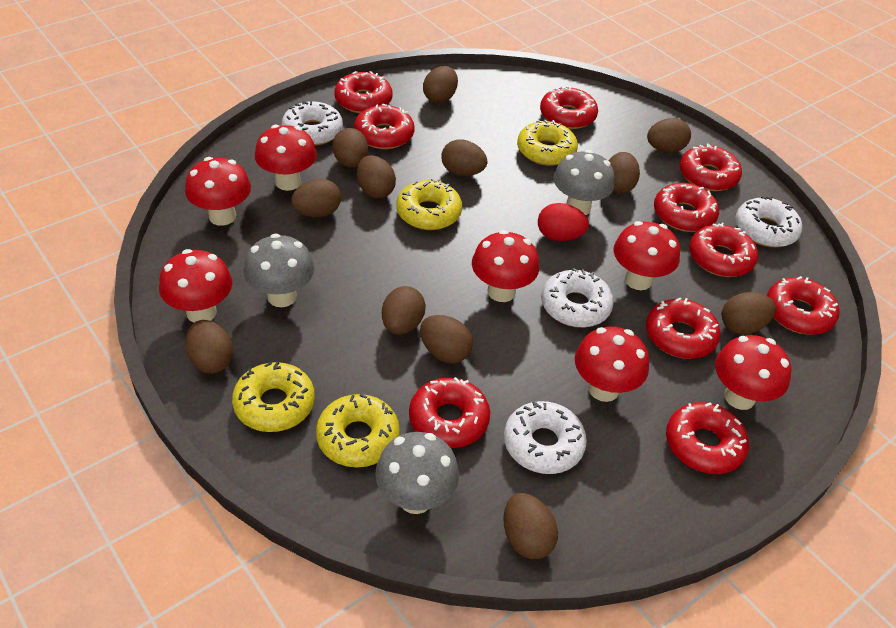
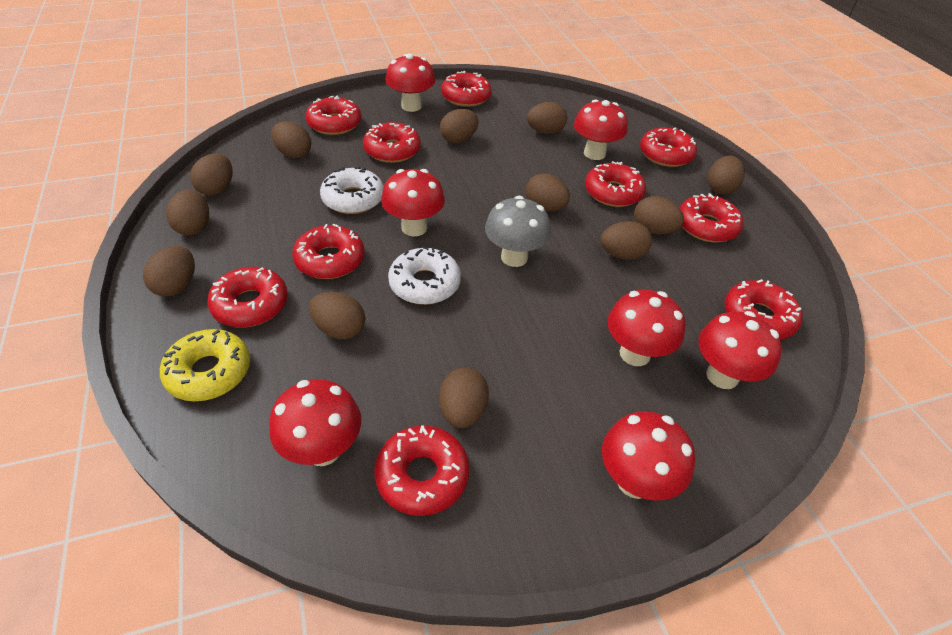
grey mushroom: 3 -> 1
red egg: 1 -> 0
white donut: 4 -> 2
yellow donut: 4 -> 1

